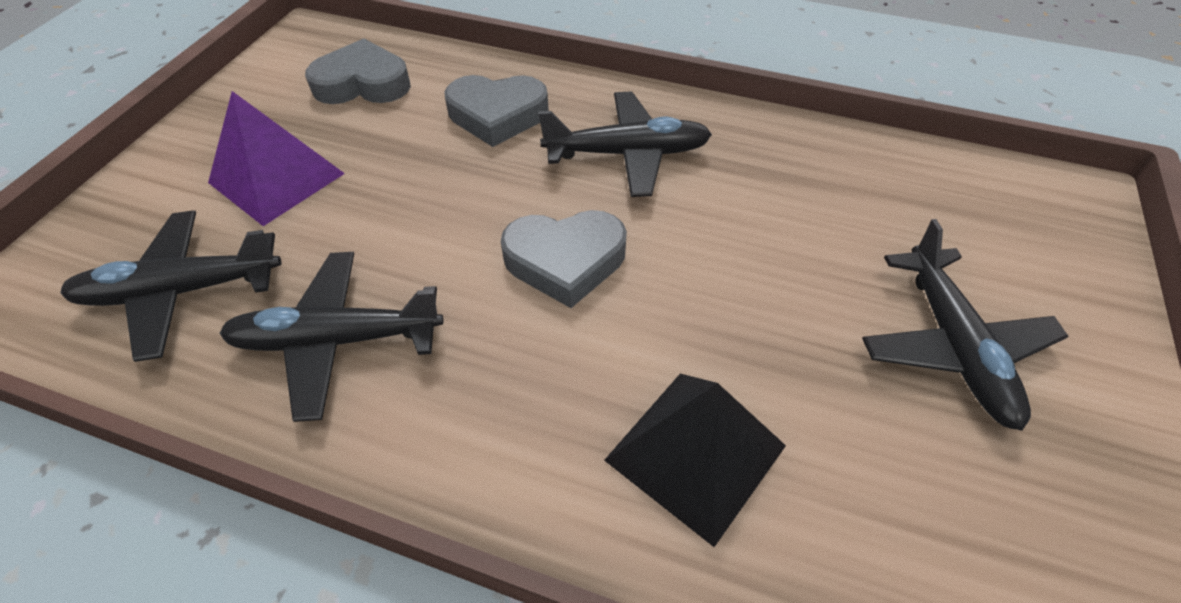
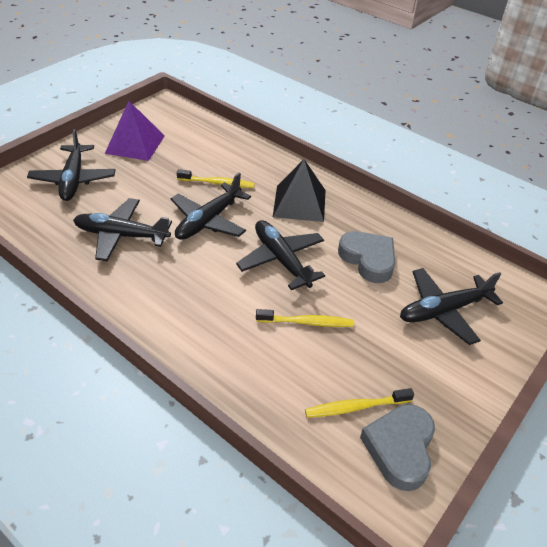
black plane: 4 -> 5
grey heart: 3 -> 2
yellow toothbrush: 0 -> 3

